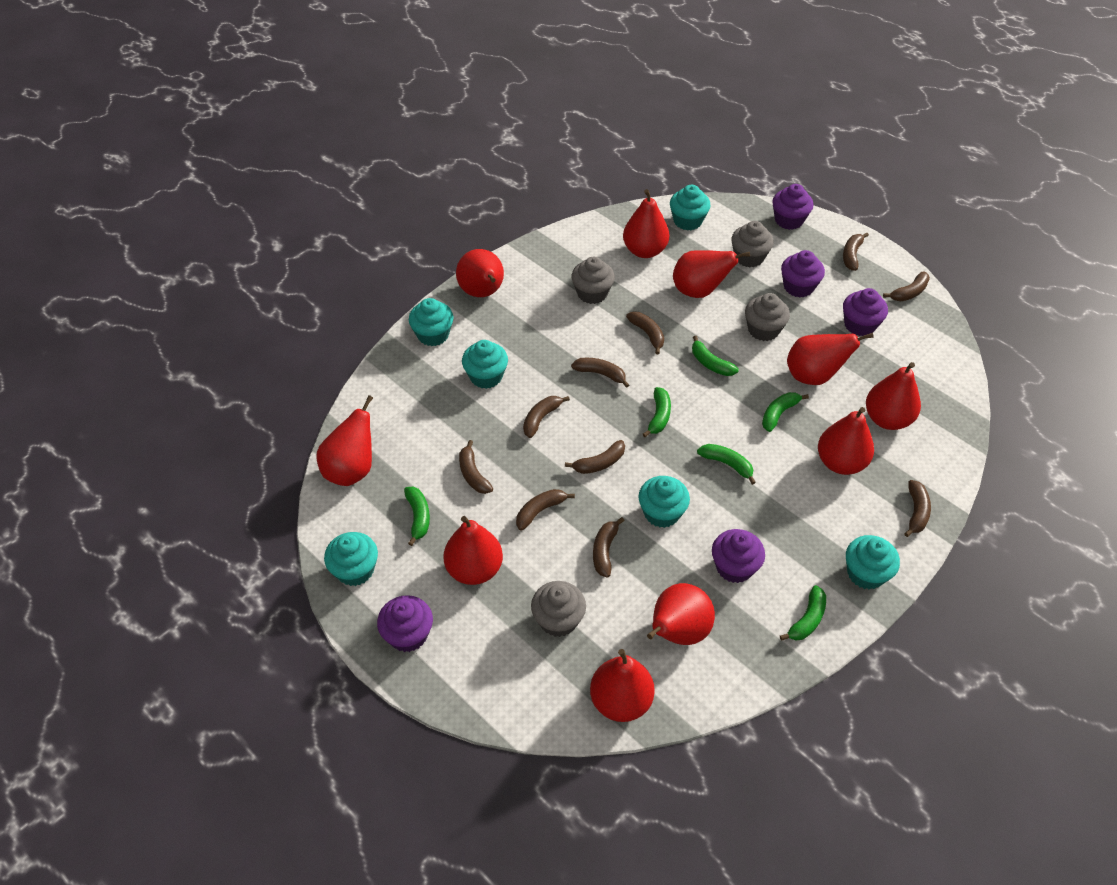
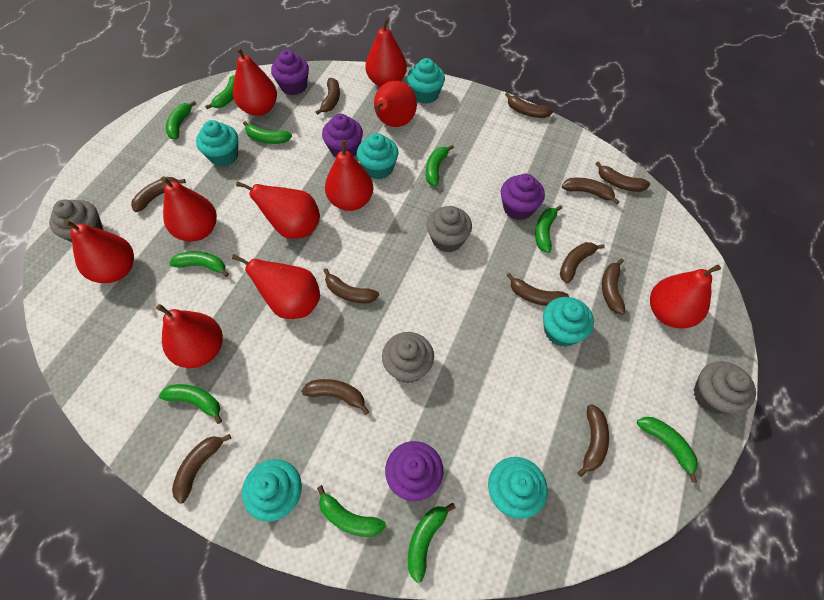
brown banana: 10 -> 12
green banana: 6 -> 10
purple cupcake: 5 -> 4

